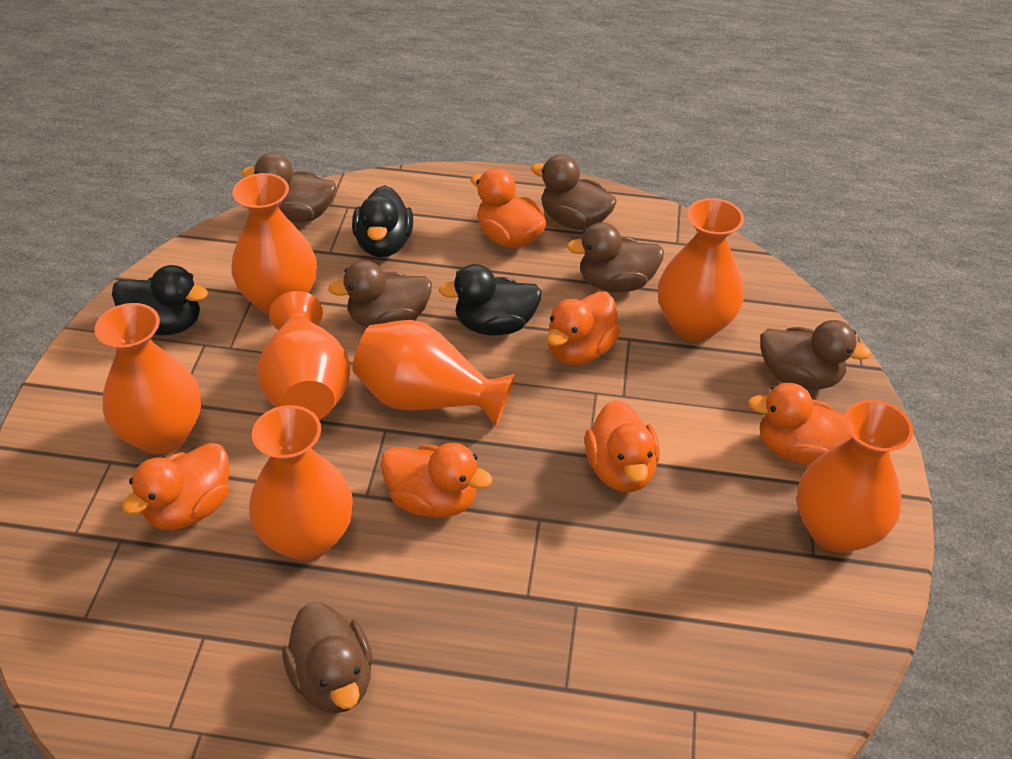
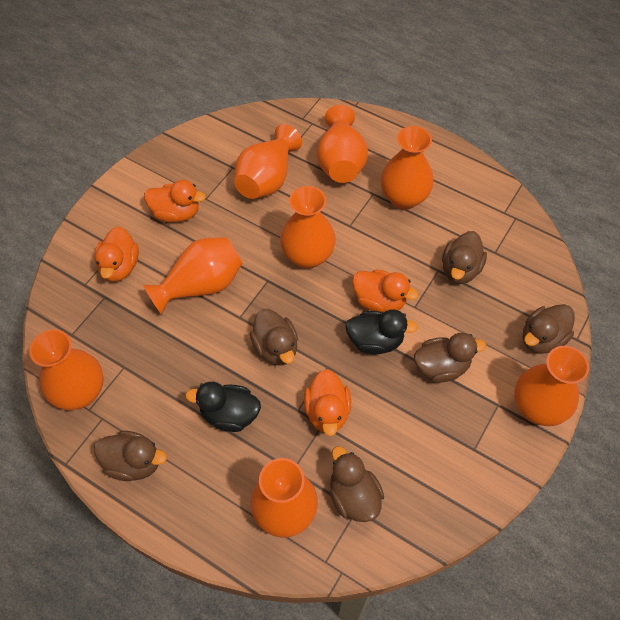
black duck: 3 -> 2
orange duck: 6 -> 4
orange vase: 7 -> 8

